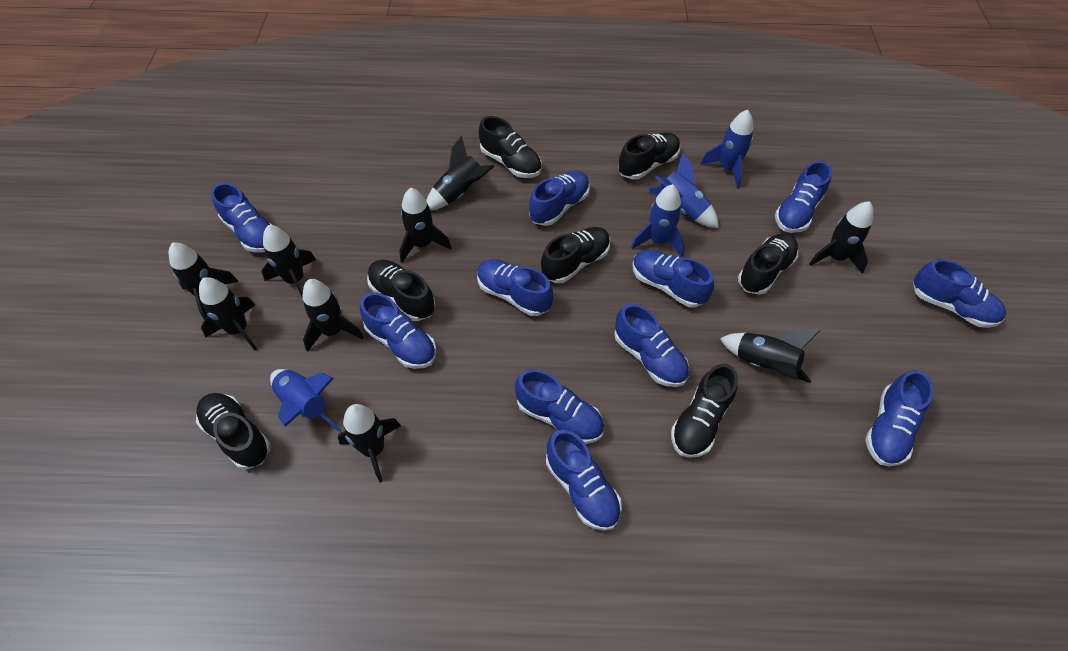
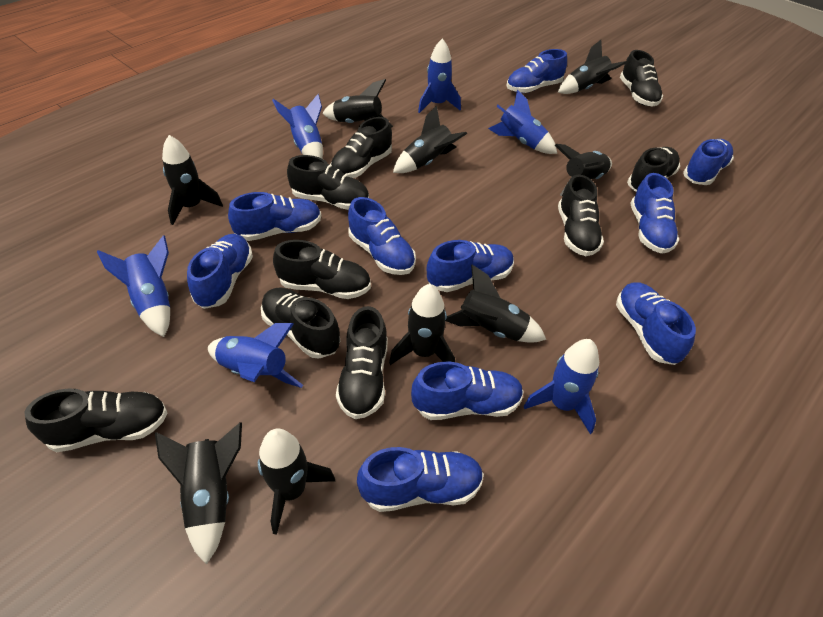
black shoe: 7 -> 9
blue rocket: 4 -> 6
blue shoe: 11 -> 10

